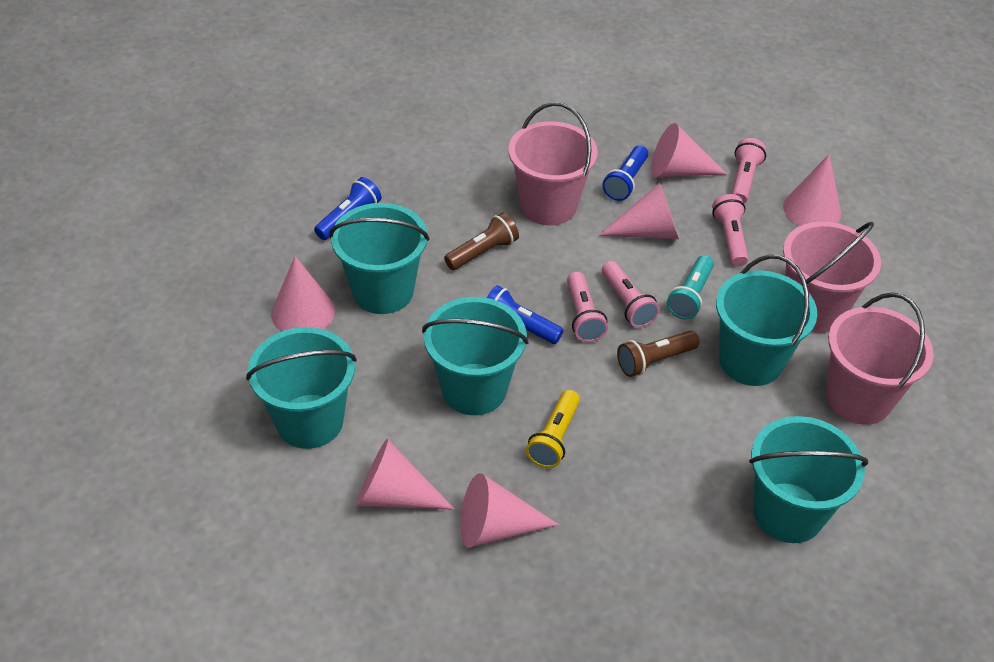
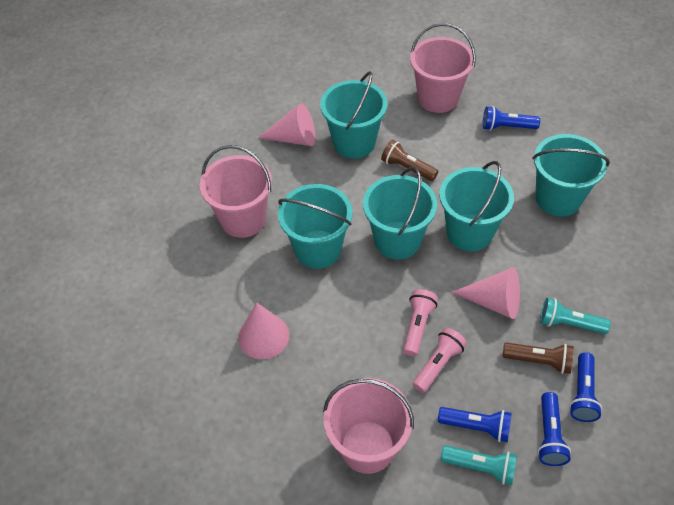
blue flashlight: 3 -> 4
pink cone: 6 -> 3
pink flashlight: 4 -> 2
turquoise flashlight: 1 -> 2
yellow flashlight: 1 -> 0

